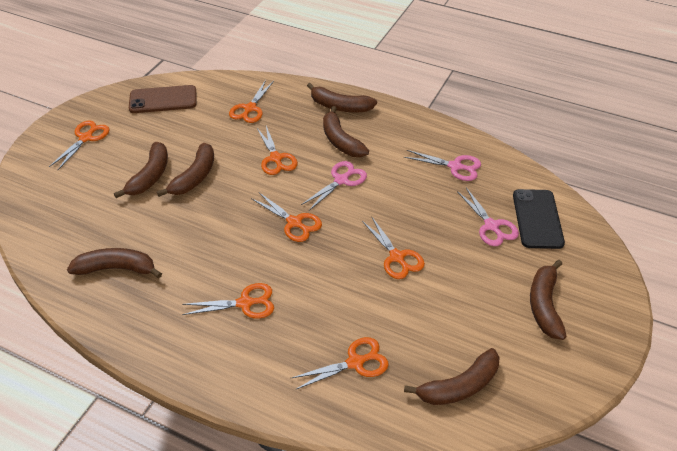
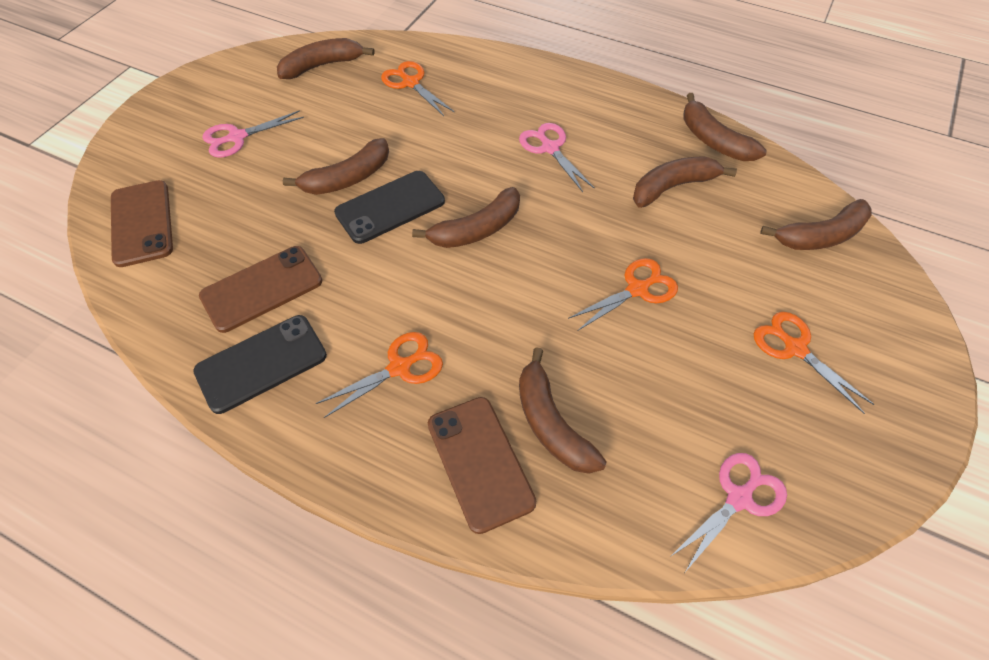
black phone: 1 -> 2
brown phone: 1 -> 3
orange scissors: 7 -> 4

